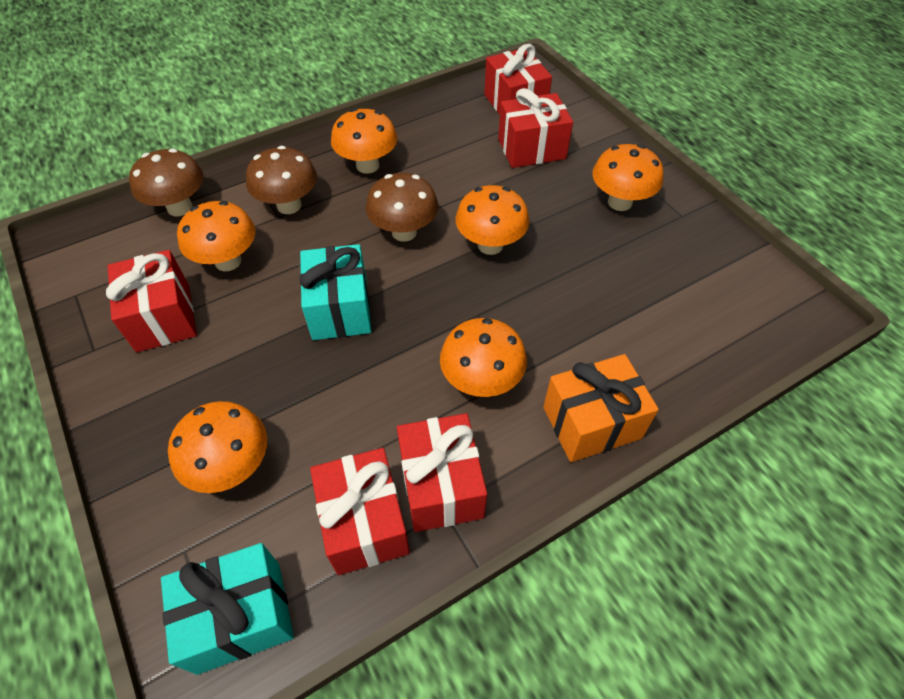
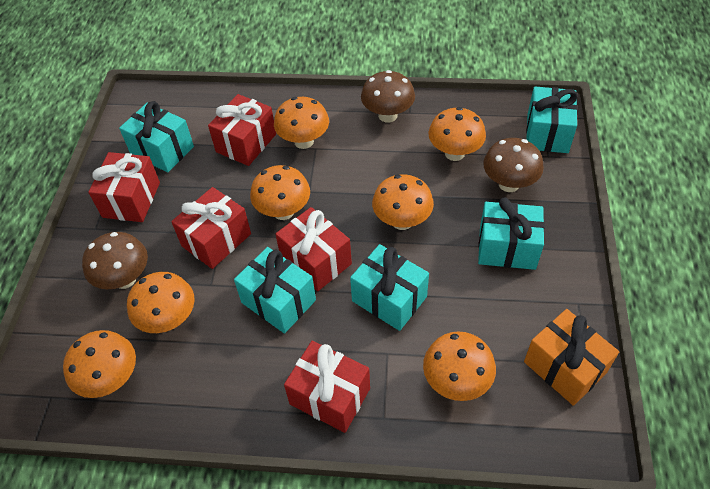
orange mushroom: 6 -> 7
turquoise gift: 2 -> 5

